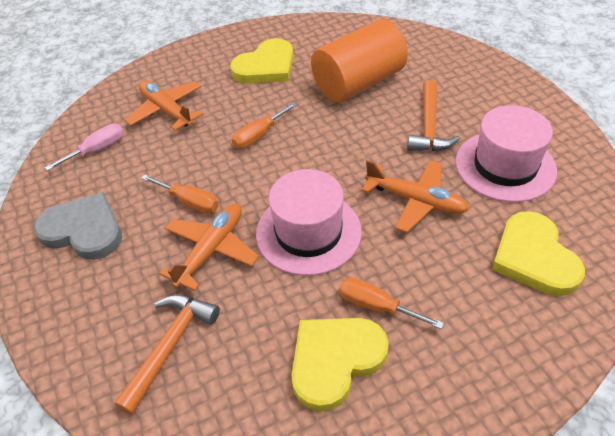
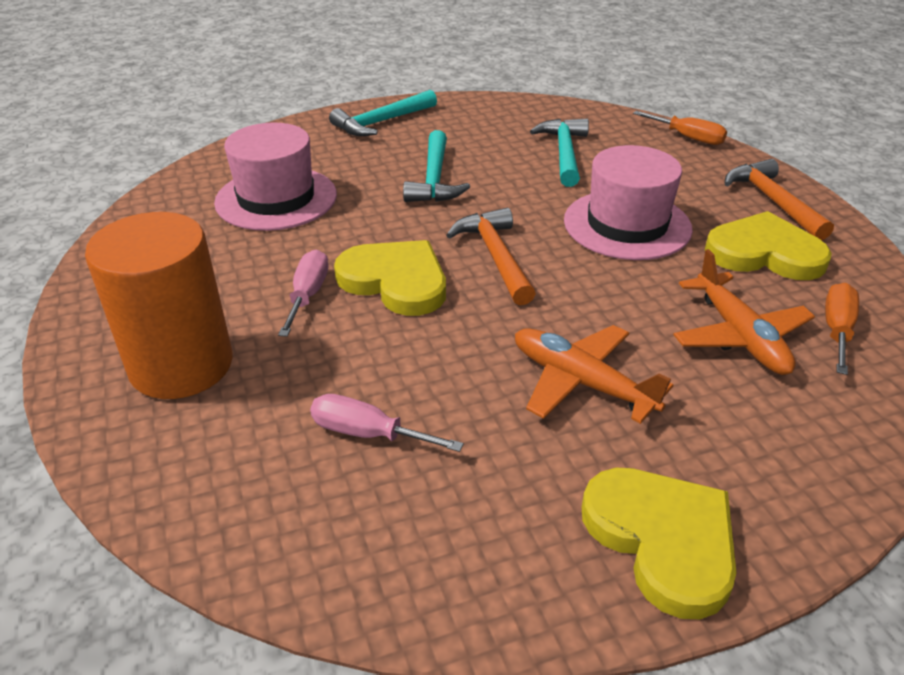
grey heart: 1 -> 0
orange plane: 3 -> 2
orange screwdriver: 3 -> 2
pink screwdriver: 1 -> 2
turquoise hammer: 0 -> 3

